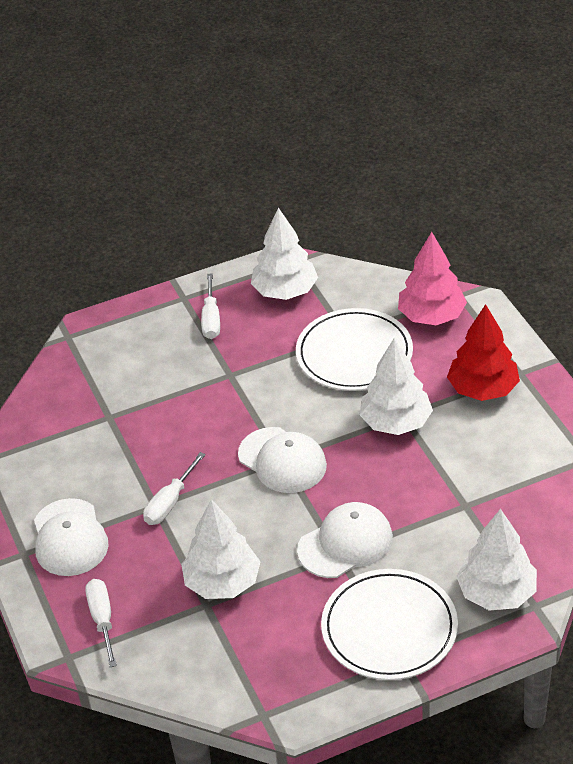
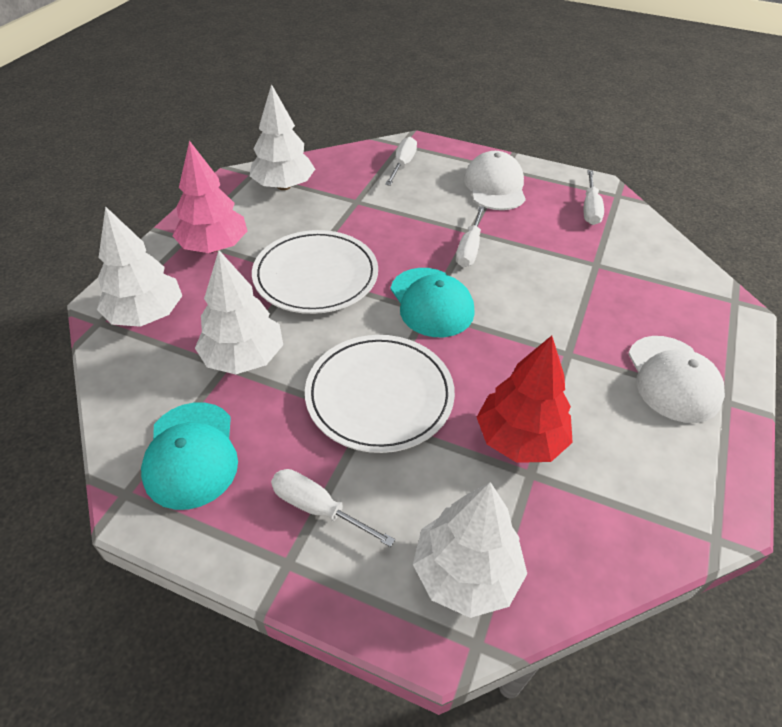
turquoise cap: 0 -> 2
white cap: 3 -> 2
white screwdriver: 3 -> 4

